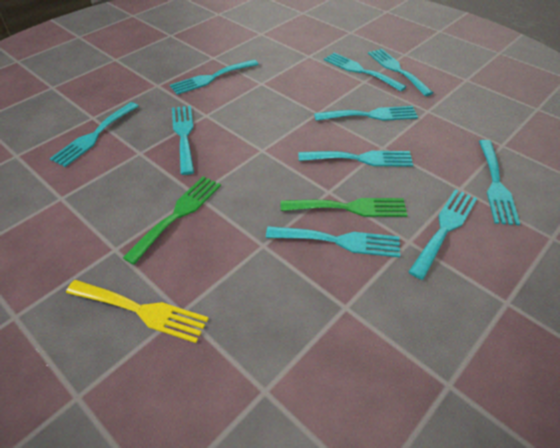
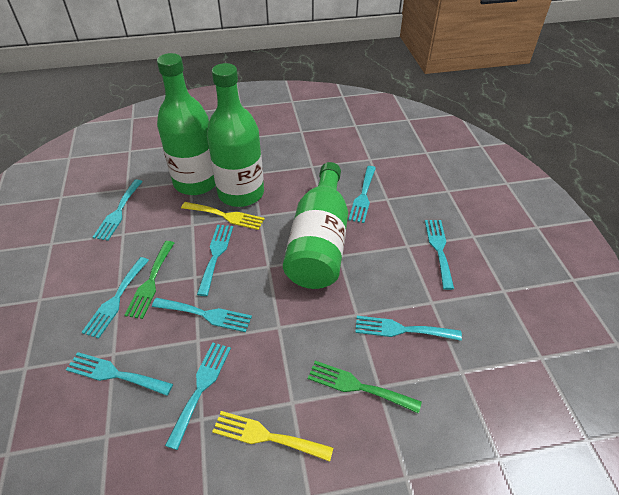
green bottle: 0 -> 3
turquoise fork: 10 -> 9
yellow fork: 1 -> 2

